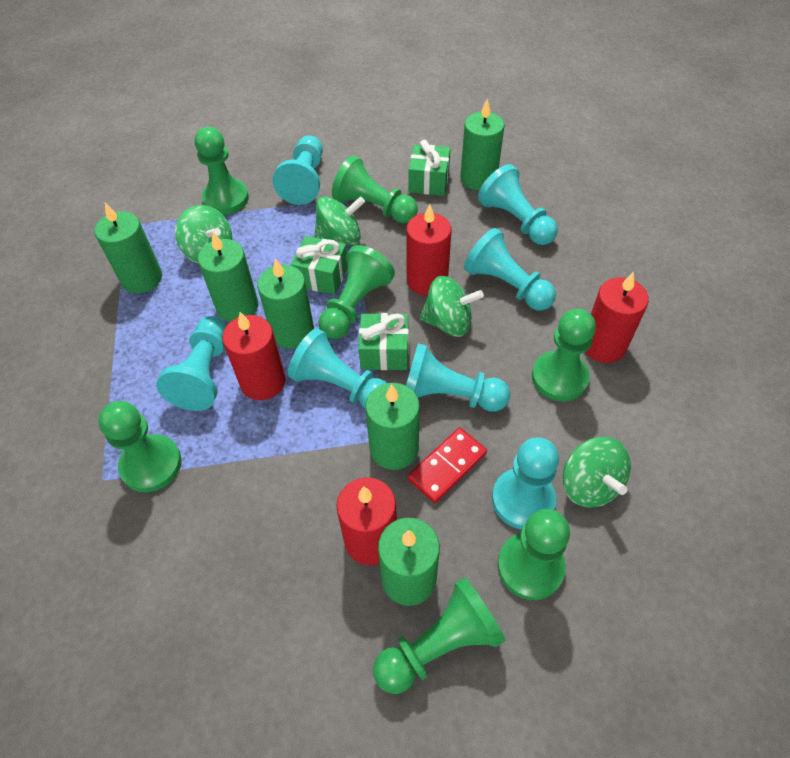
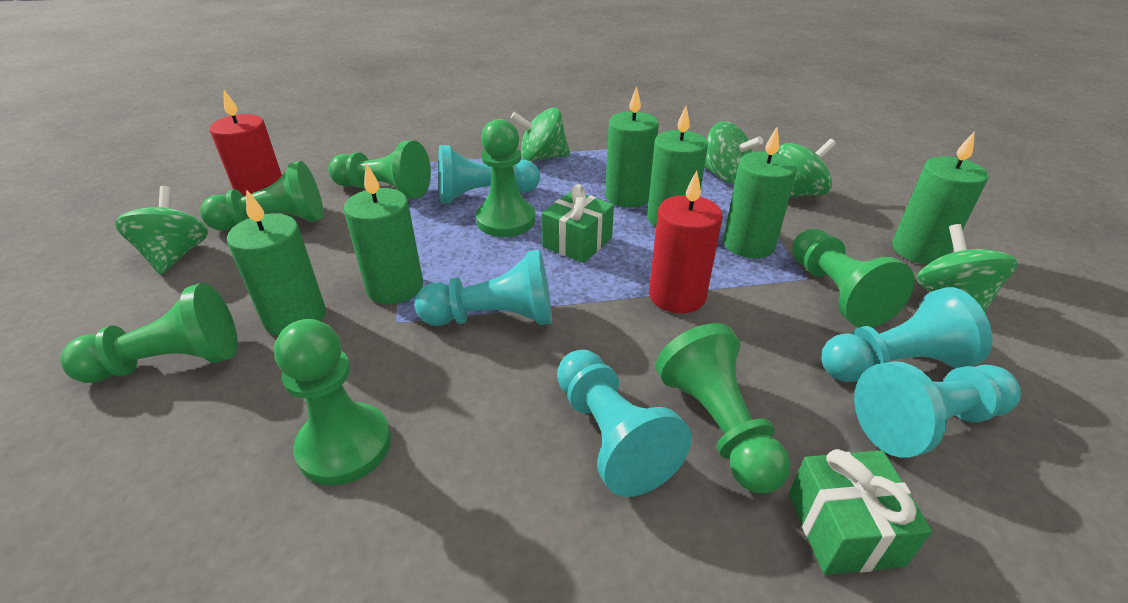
green gift: 3 -> 2
green spinning top: 4 -> 5
red candle: 4 -> 2
red domino: 1 -> 0
turquoise pawn: 7 -> 5

